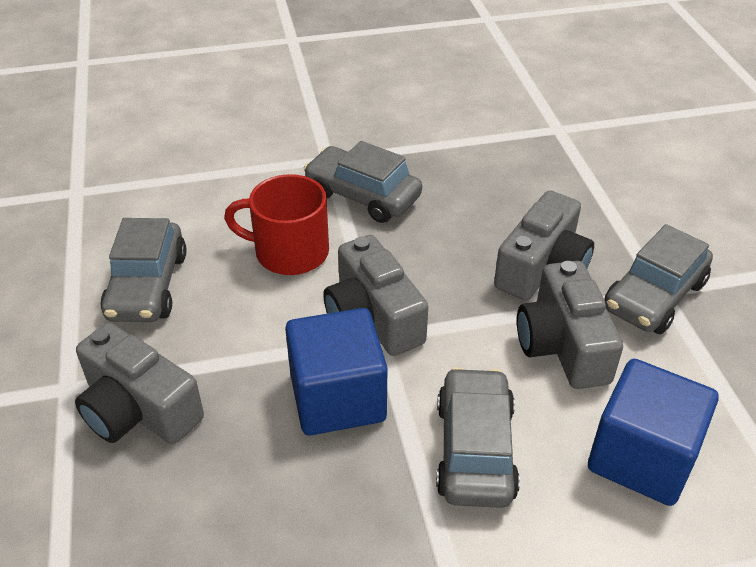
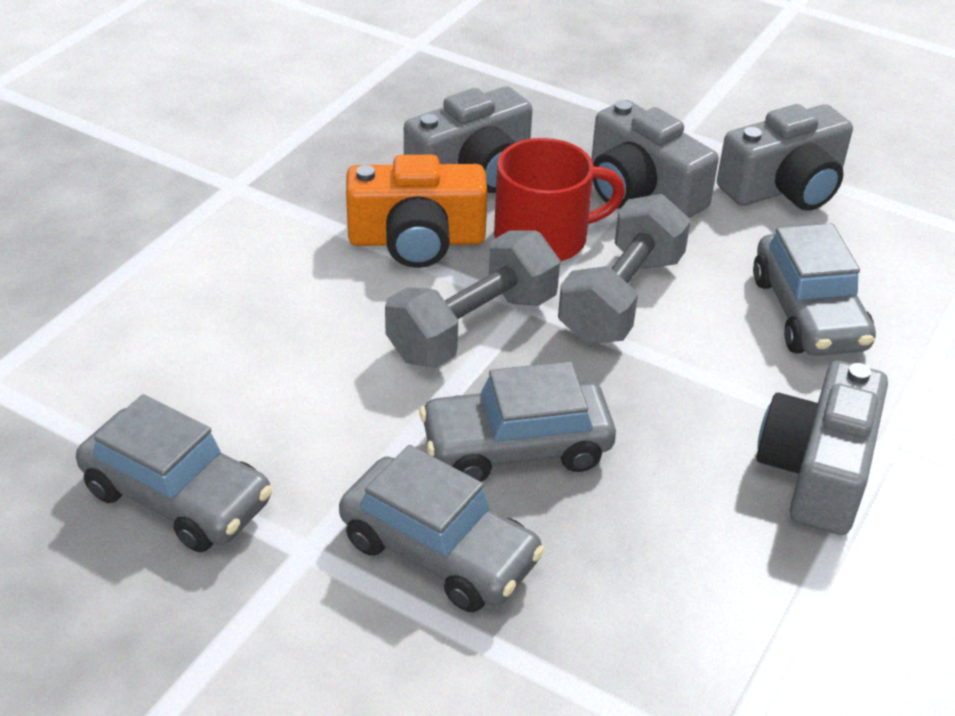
blue cube: 2 -> 0
grey dumbbell: 0 -> 2
orange camera: 0 -> 1

